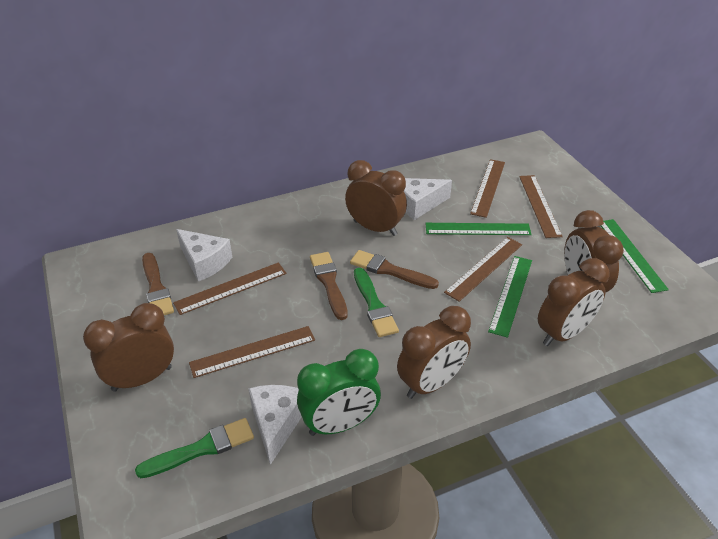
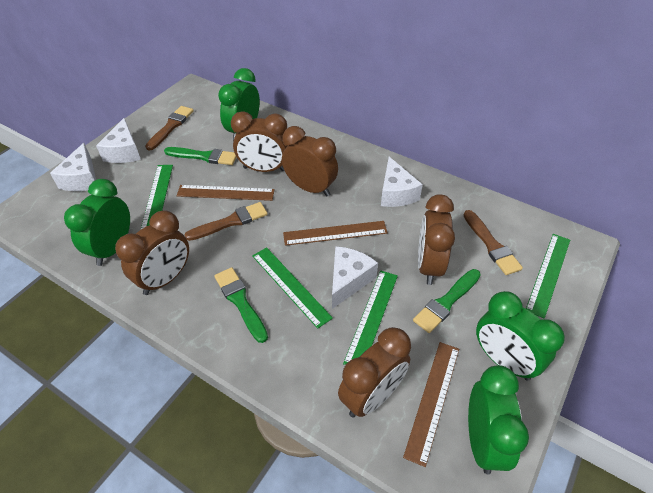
brown ruler: 5 -> 3
green brush: 2 -> 3
green clock: 1 -> 4
green ruler: 3 -> 4
white cheese: 3 -> 4

